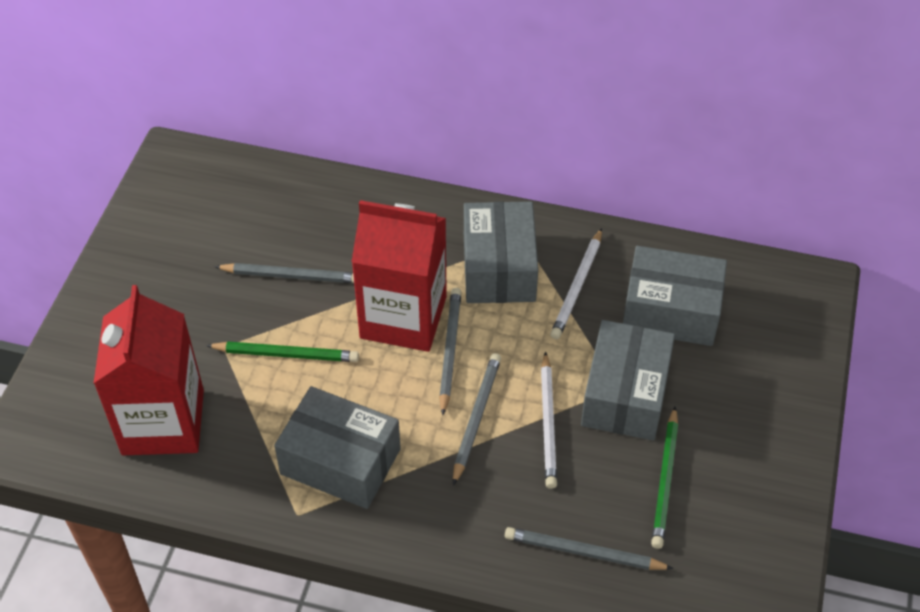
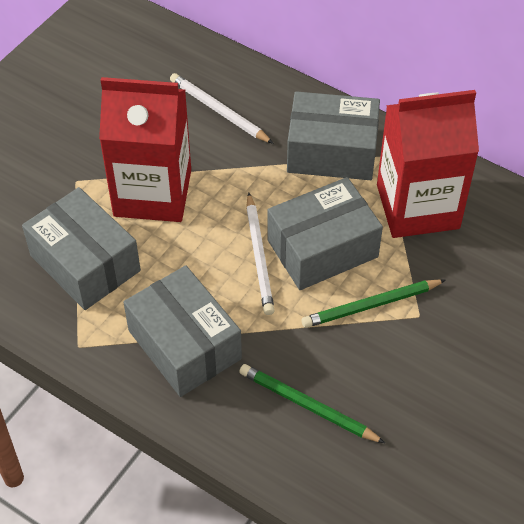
grey pencil: 4 -> 0

